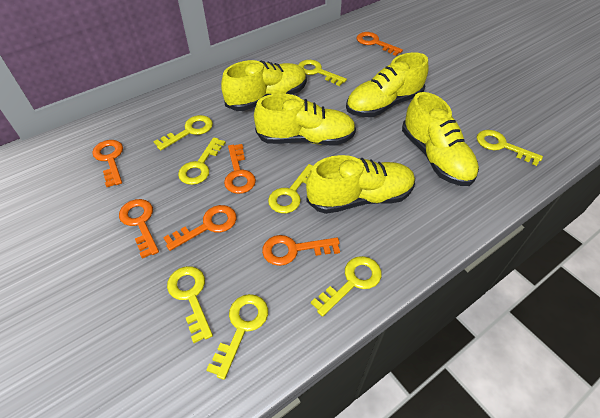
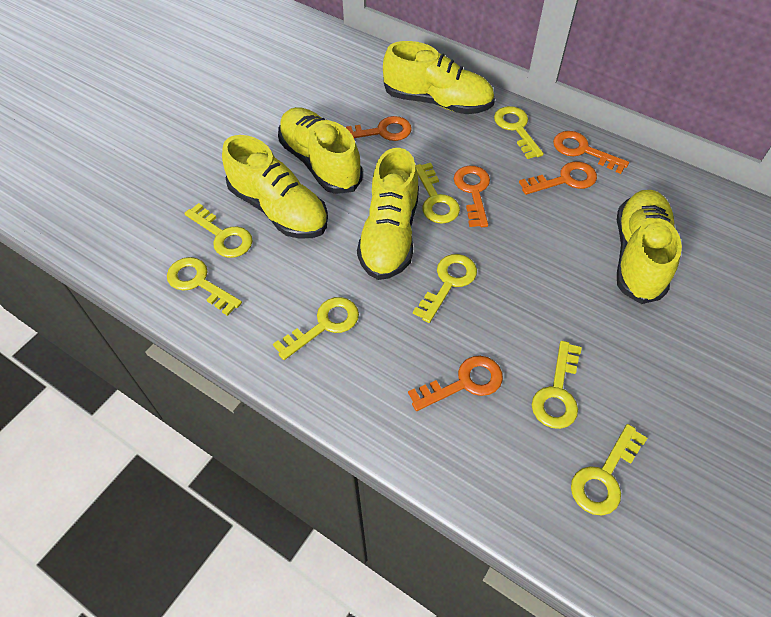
orange key: 6 -> 5

